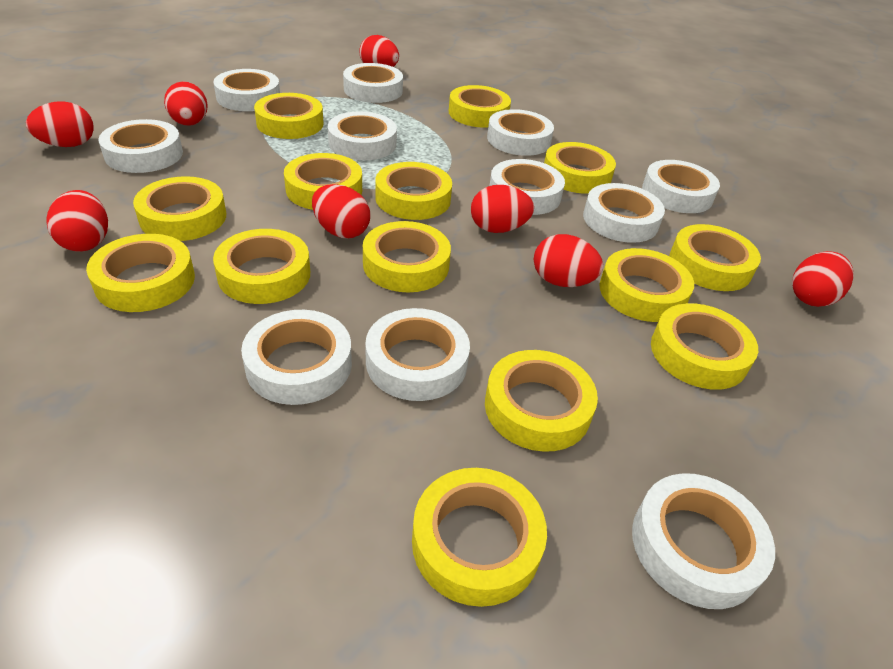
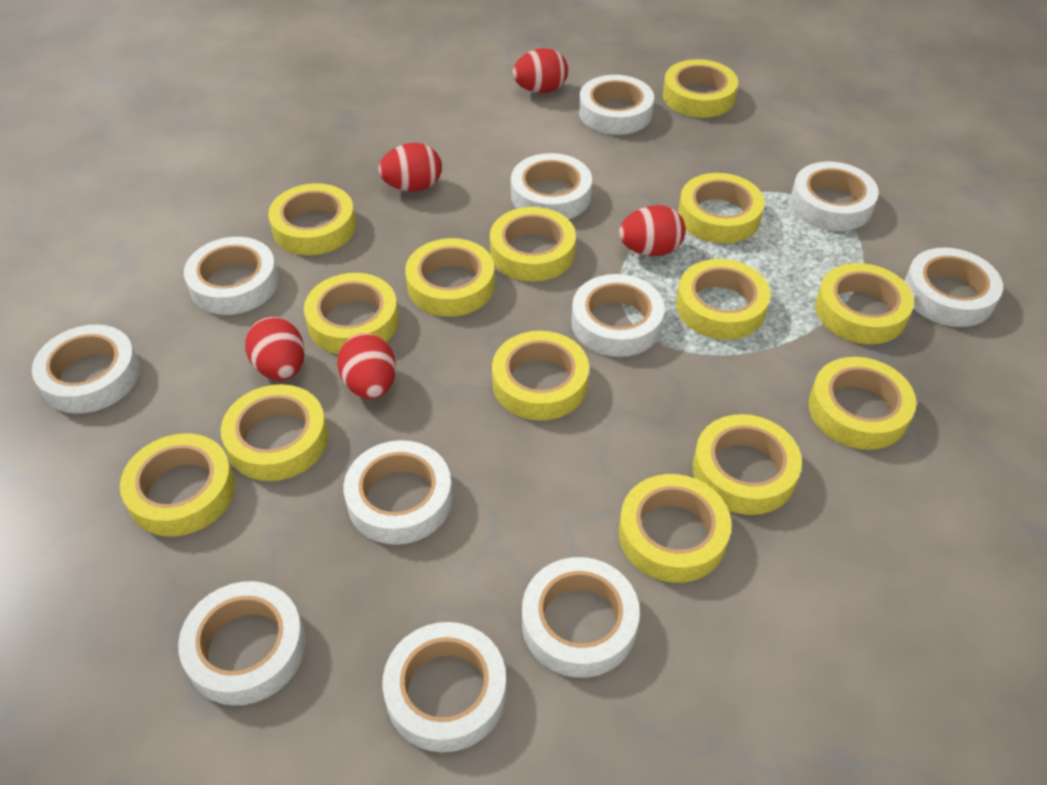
red egg: 8 -> 5

